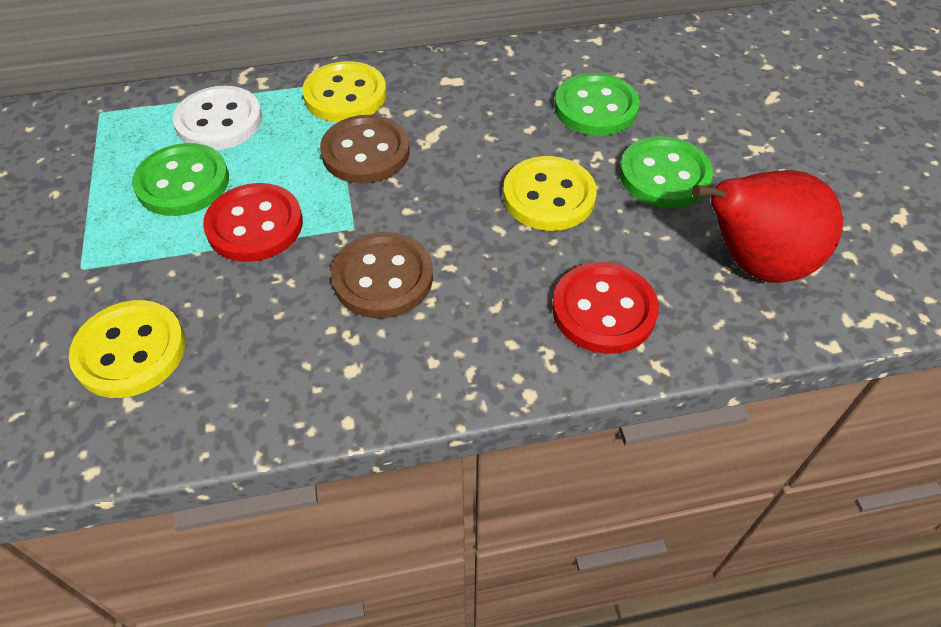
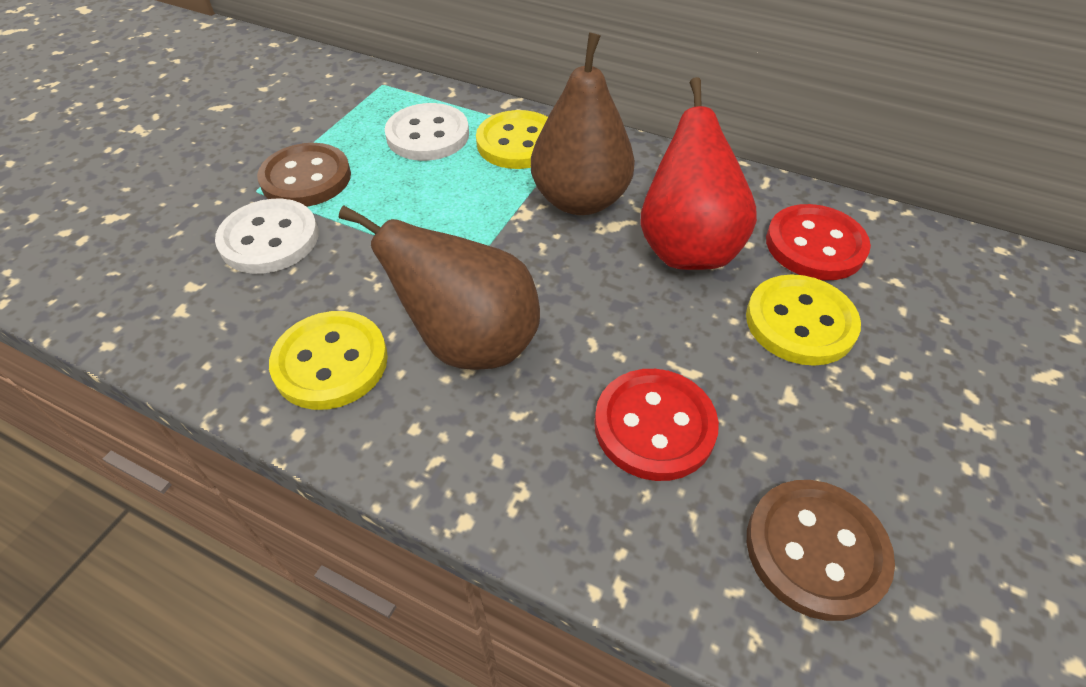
brown pear: 0 -> 2
green button: 3 -> 0
white button: 1 -> 2

